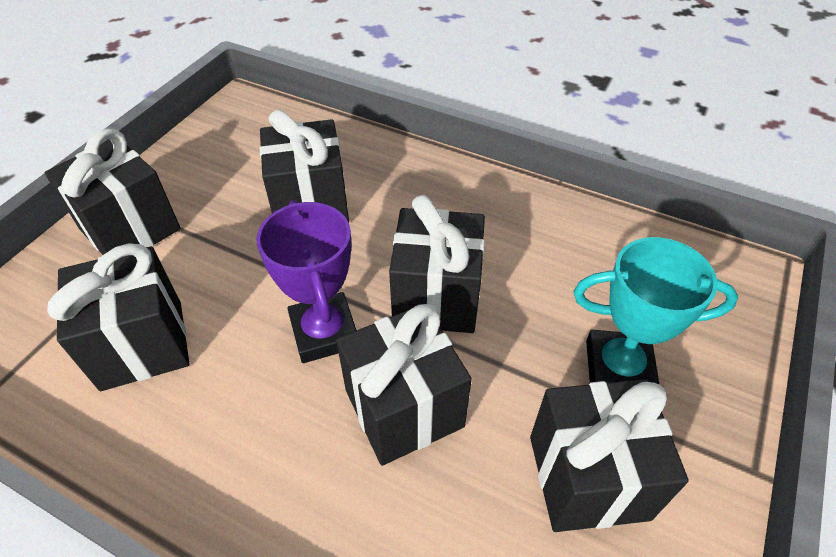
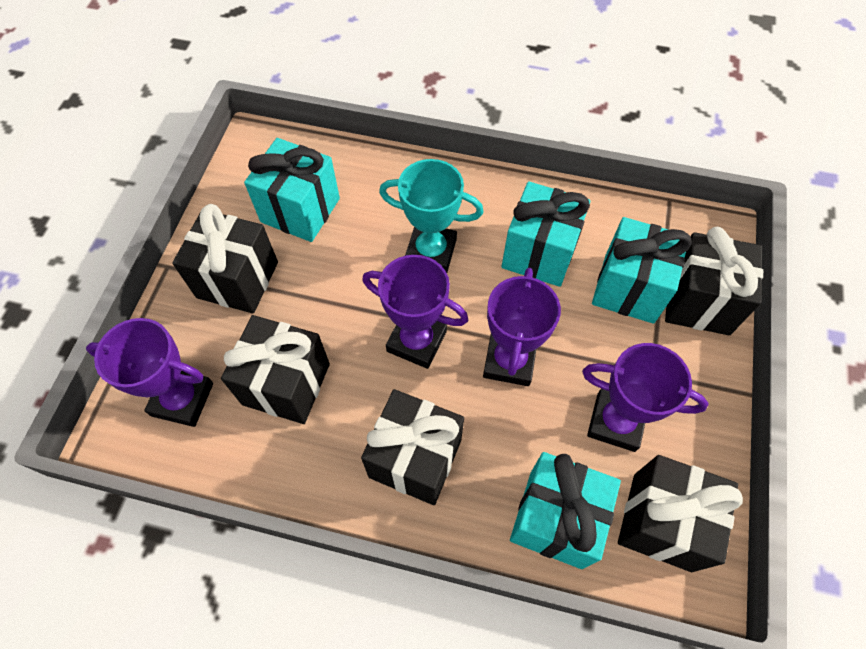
black gift: 6 -> 5
purple trophy: 1 -> 4
turquoise gift: 0 -> 4

